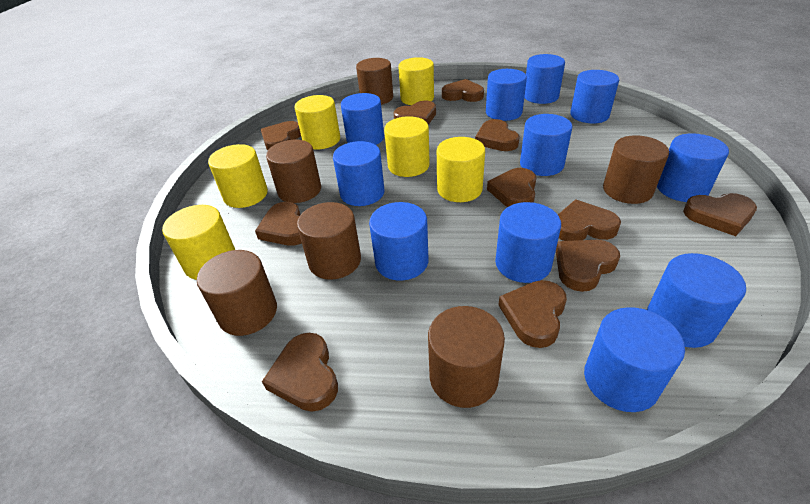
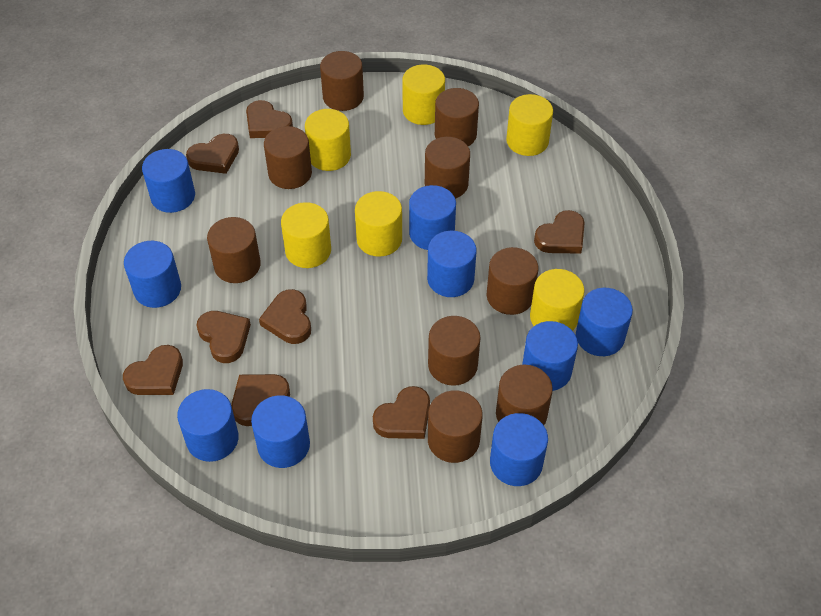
blue cylinder: 11 -> 9
brown cylinder: 6 -> 9
brown heart: 11 -> 8

